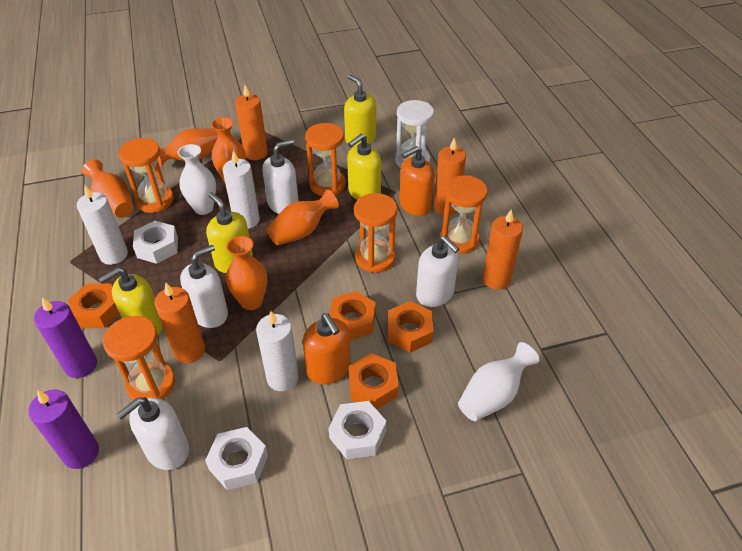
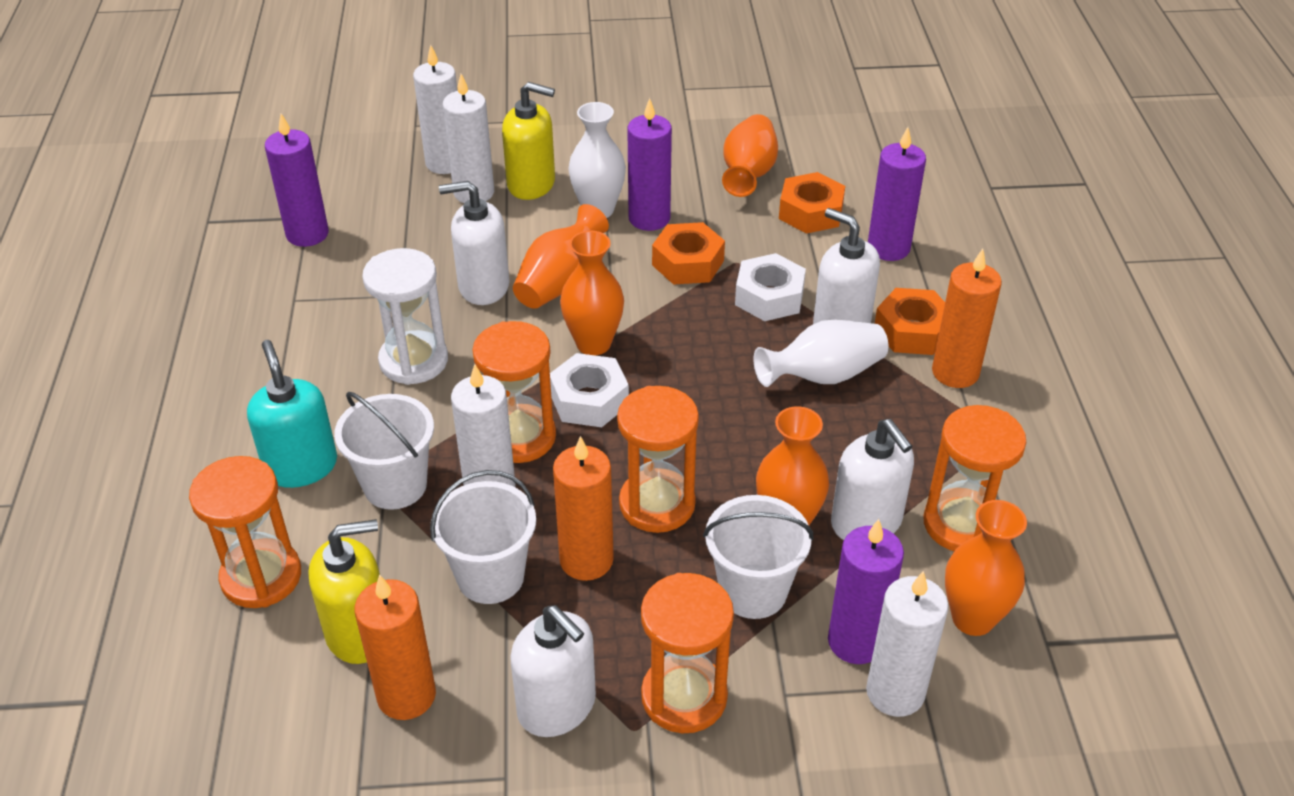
orange candle: 4 -> 3
orange nut: 4 -> 3
orange soap dispenser: 2 -> 0
purple candle: 2 -> 4
turquoise soap dispenser: 0 -> 1
white bucket: 0 -> 3
white candle: 3 -> 4
white nut: 3 -> 2
yellow soap dispenser: 4 -> 2

